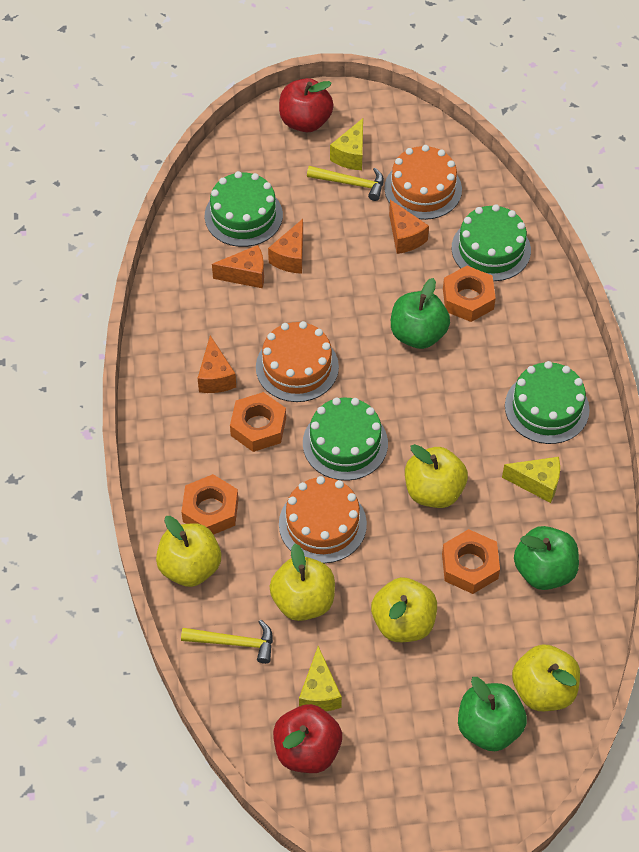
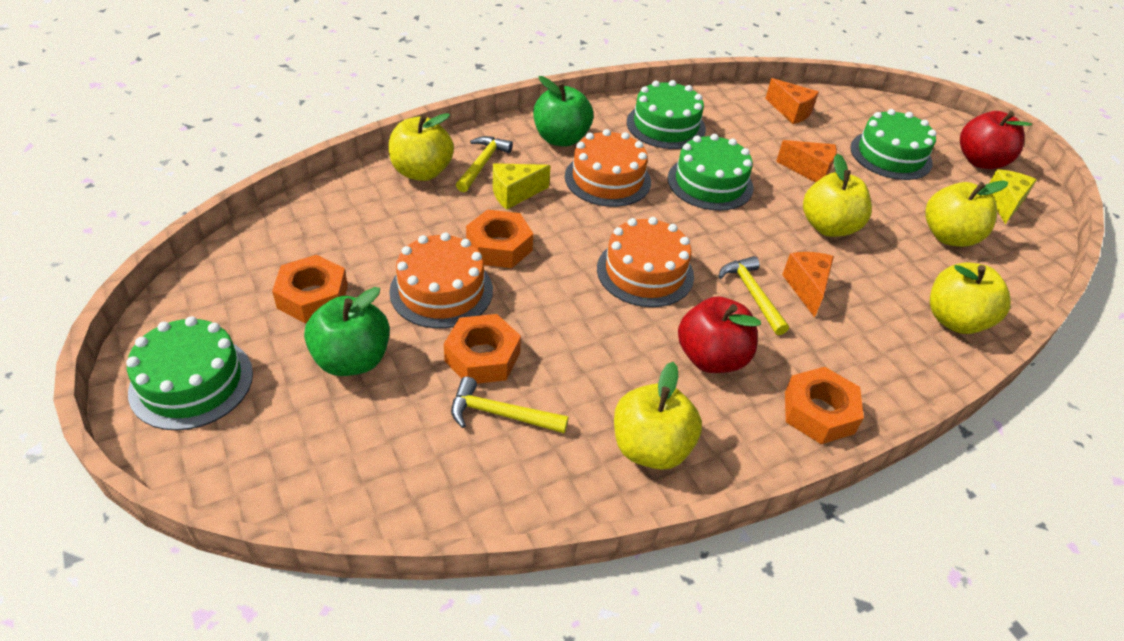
green apple: 3 -> 2
orange cheese: 4 -> 3
yellow cheese: 3 -> 2
yellow hammer: 2 -> 3

